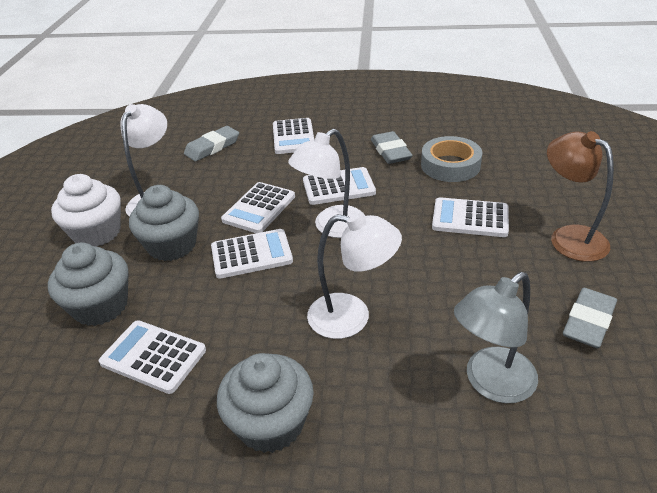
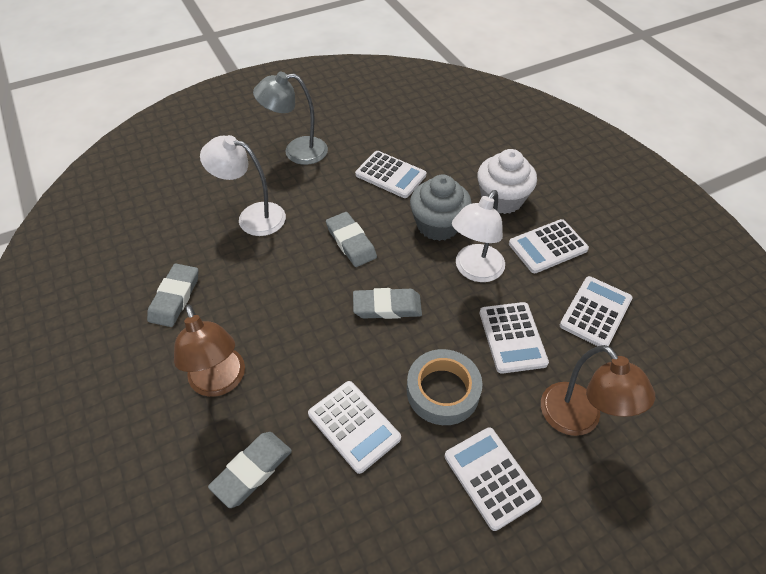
brown lamp: 1 -> 2
grey cupcake: 3 -> 1
grey eraser: 3 -> 4
white lamp: 3 -> 2

